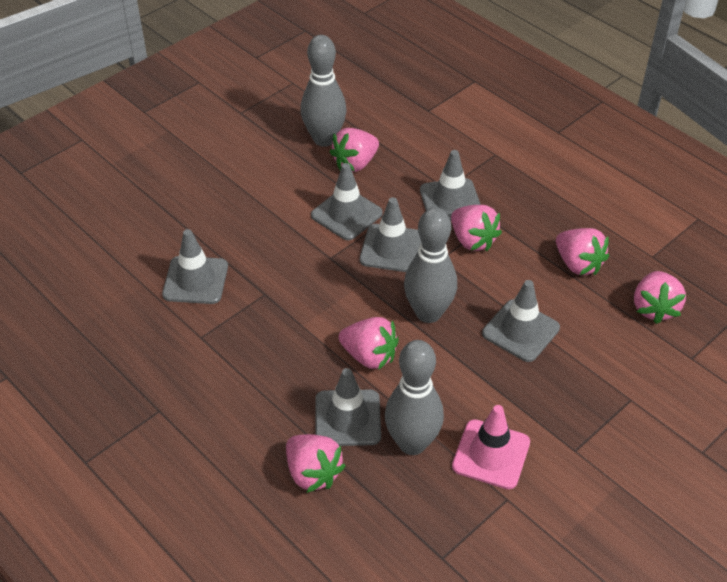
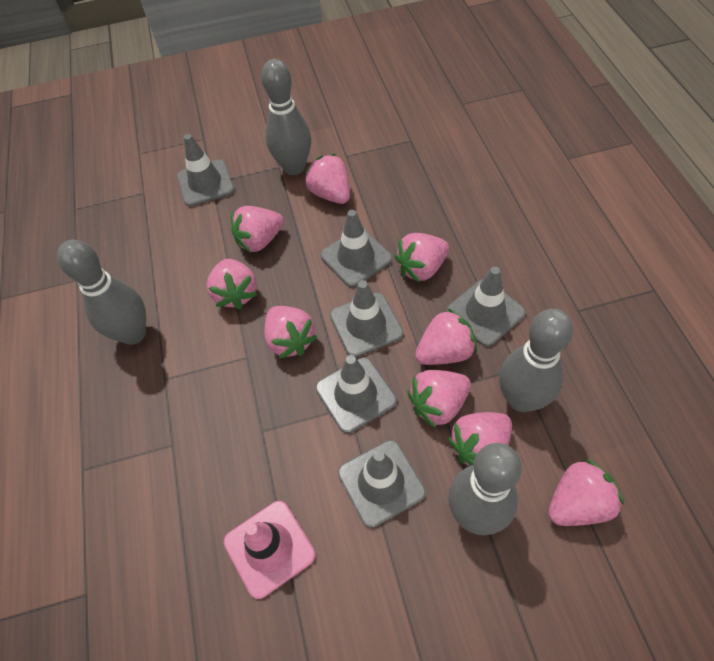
grey bowling pin: 3 -> 4
pink strawberry: 6 -> 9

